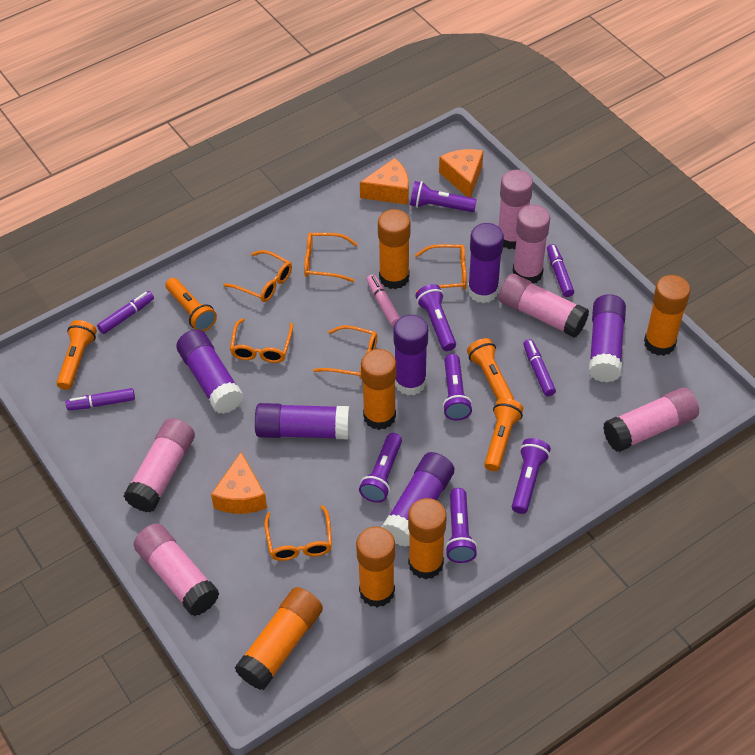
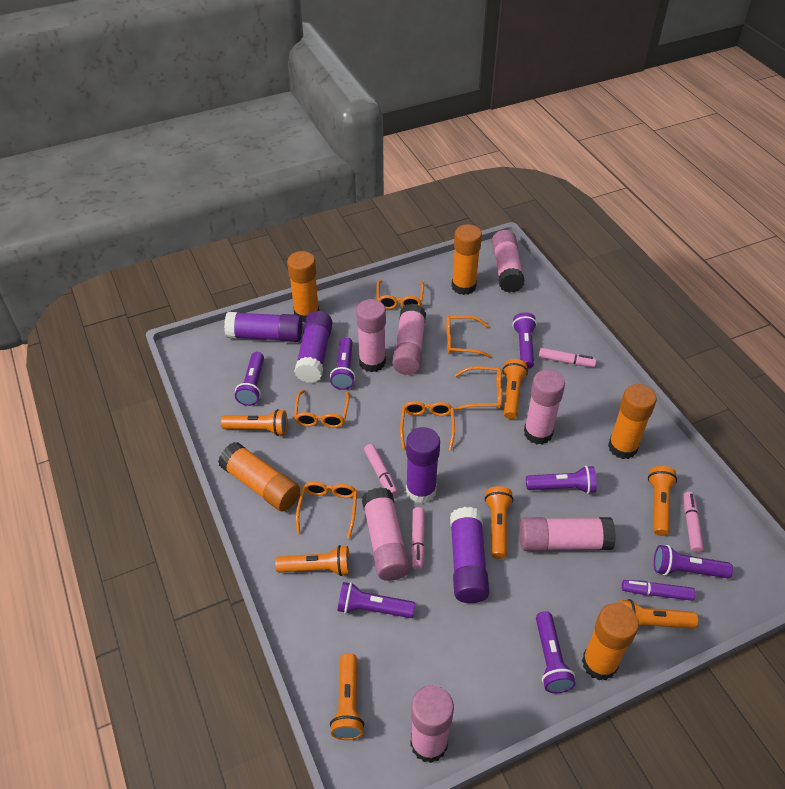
orange cheese: 3 -> 0
orange flashlight: 4 -> 7
orange glue stick: 6 -> 5
pink glue stick: 6 -> 7
pink marker: 1 -> 4
purple flashlight: 6 -> 7
purple glue stick: 6 -> 4
purple marker: 4 -> 1

